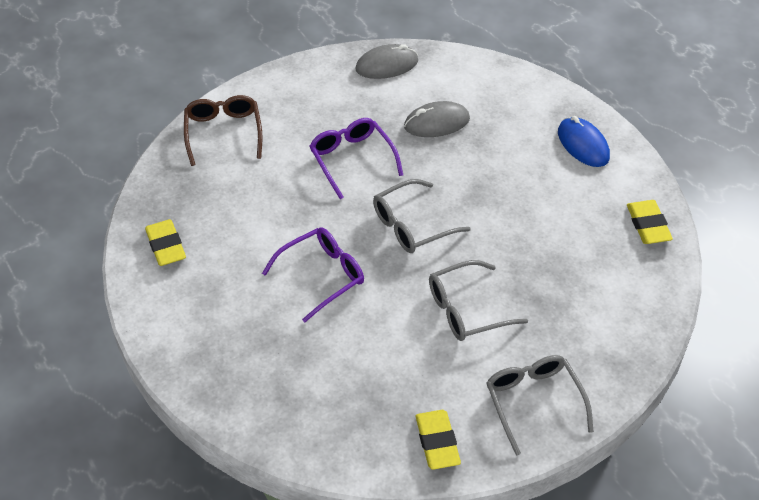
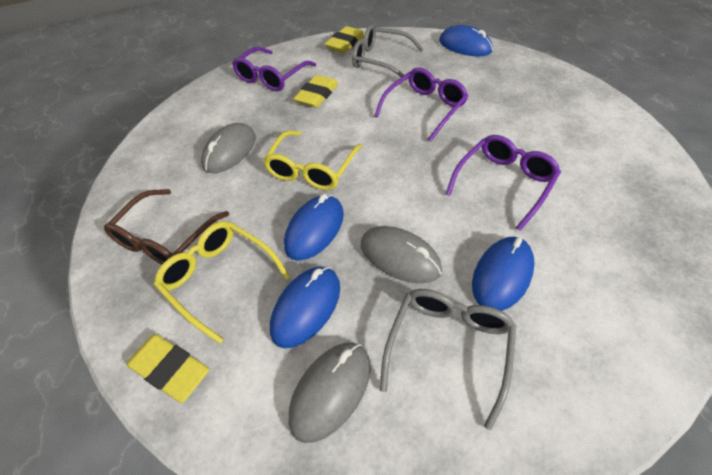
blue mouse: 1 -> 4
grey glasses: 3 -> 2
grey mouse: 2 -> 3
purple glasses: 2 -> 3
yellow glasses: 0 -> 2

